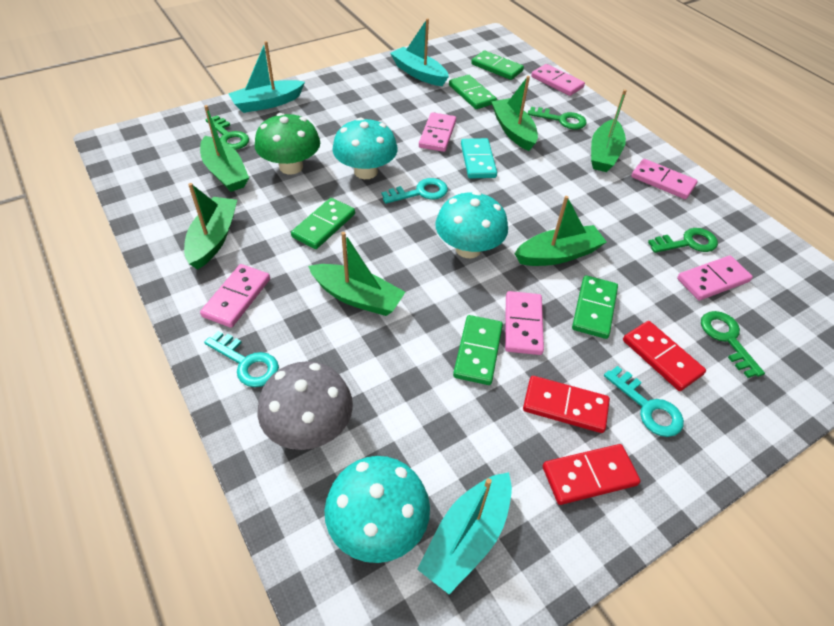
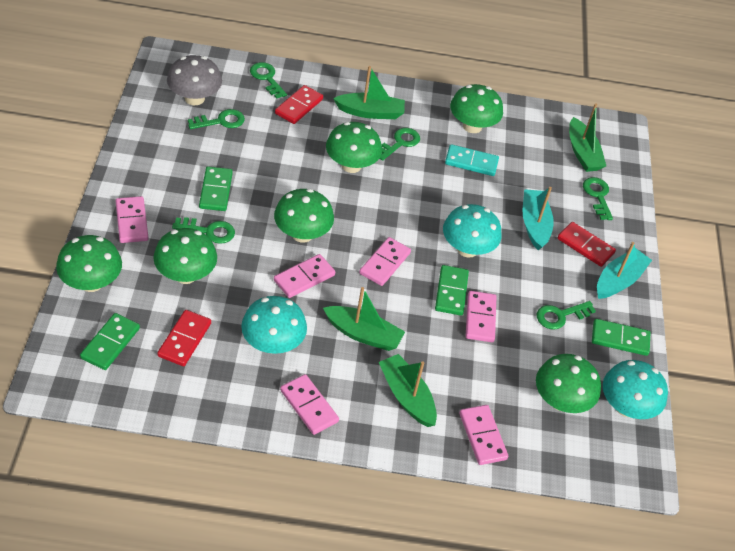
green boat: 6 -> 4
green domino: 5 -> 4
green key: 4 -> 6
green mushroom: 1 -> 6
turquoise boat: 3 -> 2
turquoise key: 3 -> 0

